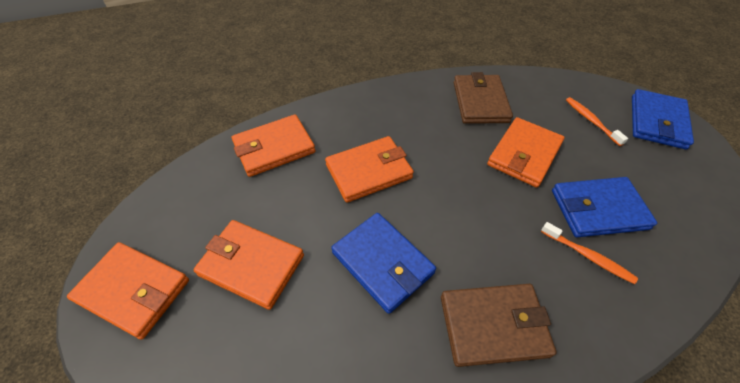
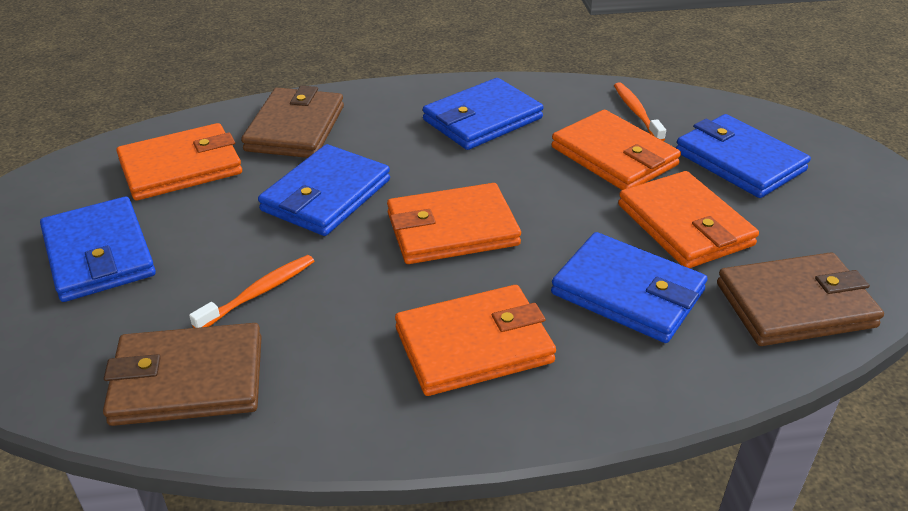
blue wallet: 3 -> 5
brown wallet: 2 -> 3

